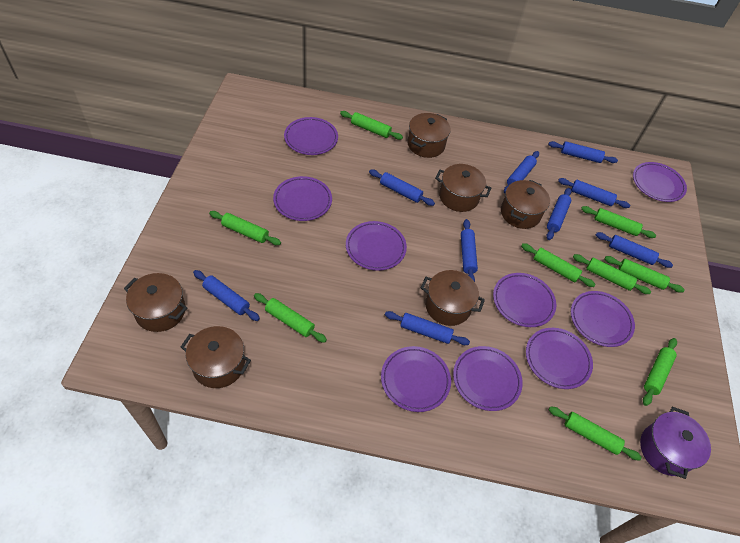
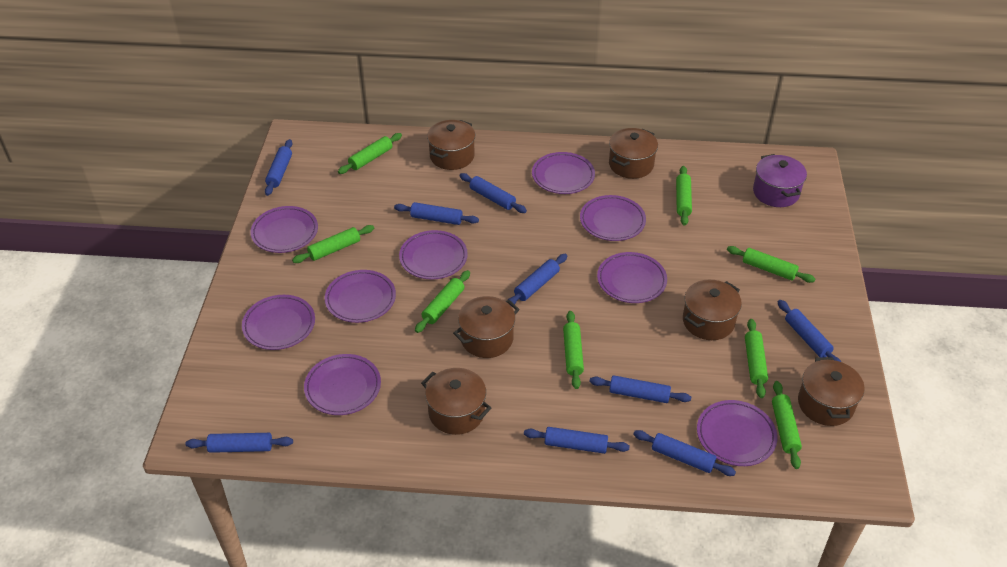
green rolling pin: 9 -> 8

